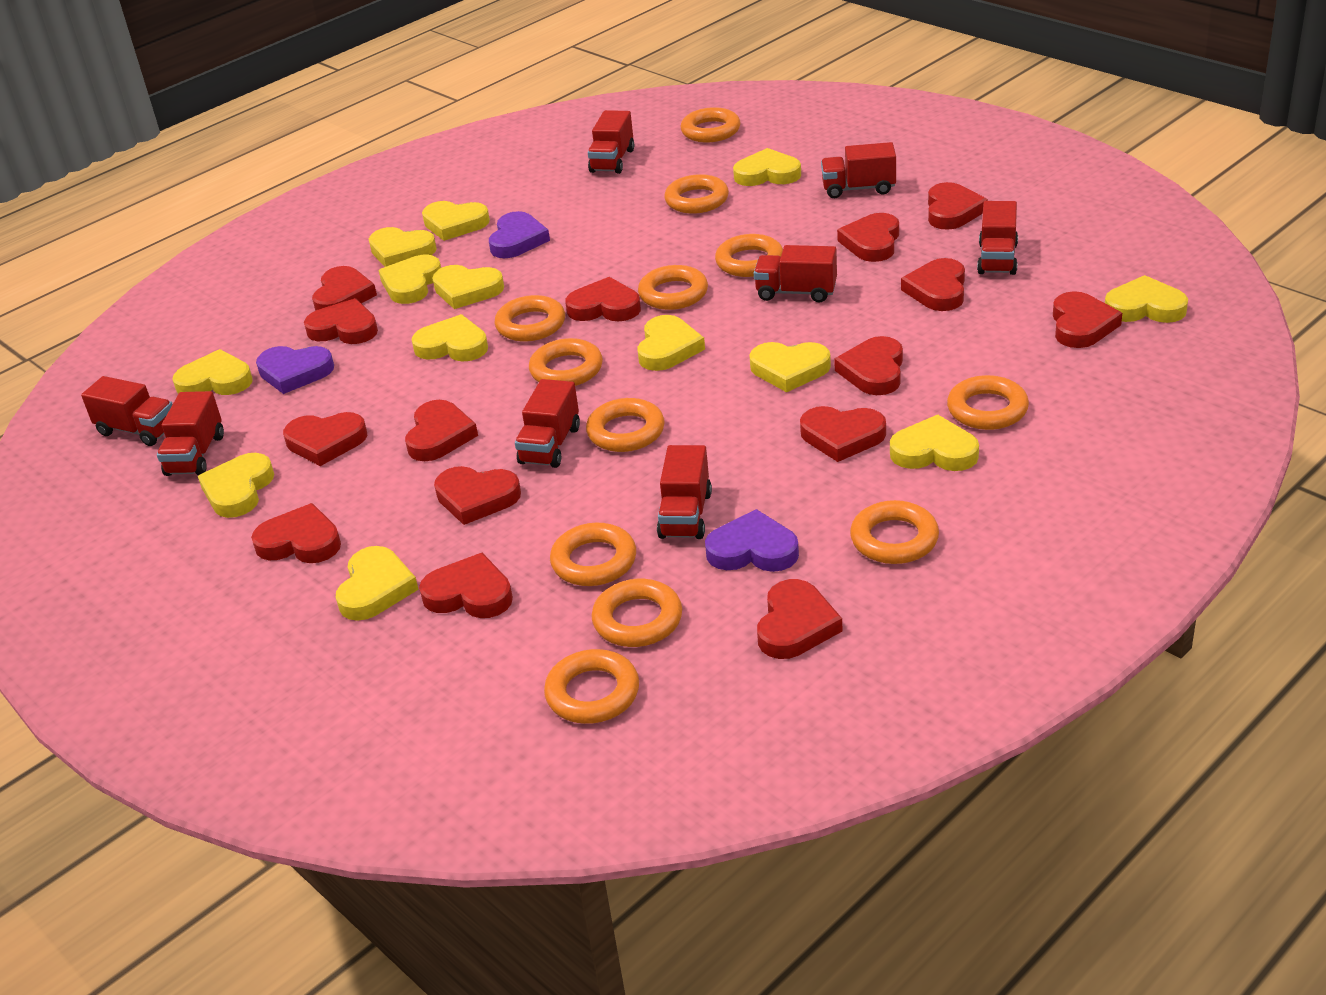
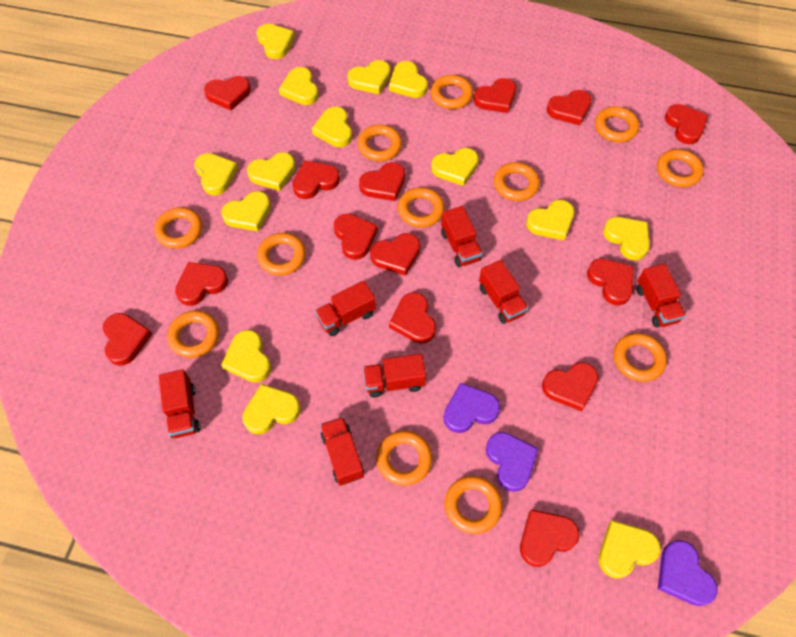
red heart: 15 -> 14
red truck: 8 -> 7
yellow heart: 13 -> 14

